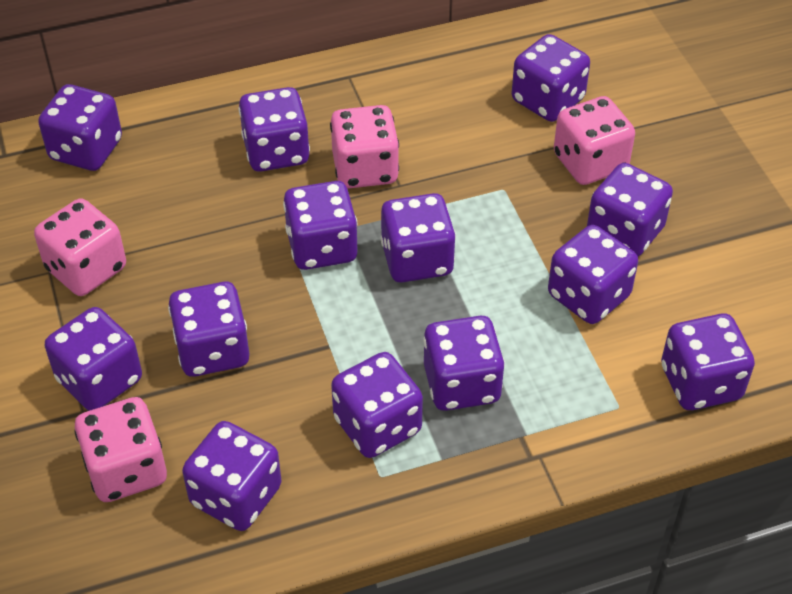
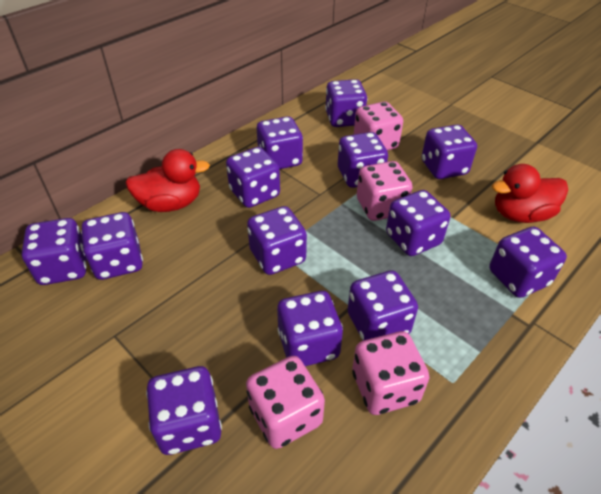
red duck: 0 -> 2

